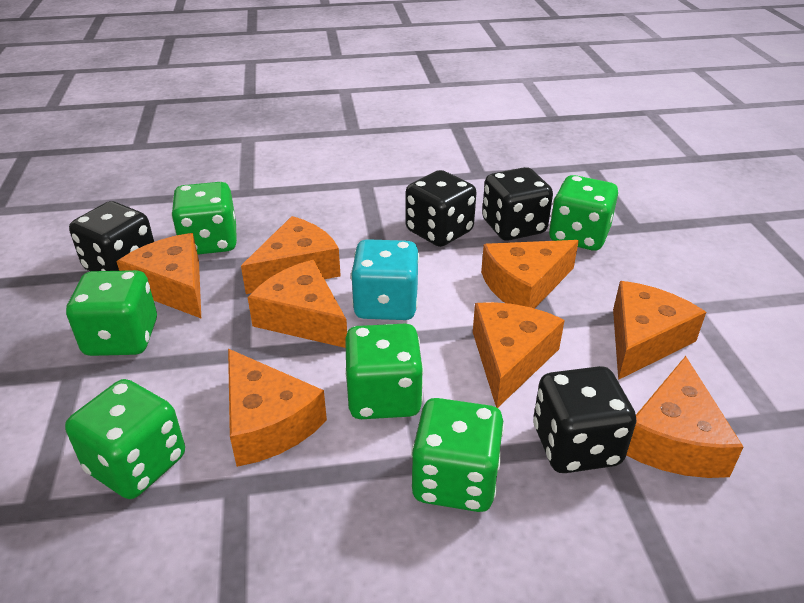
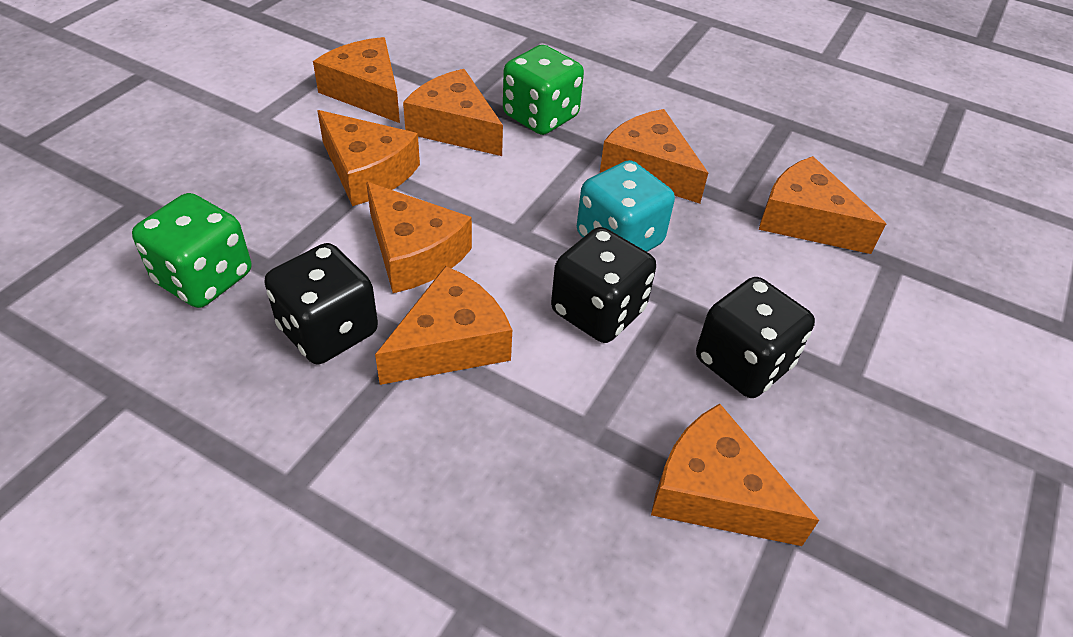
black dice: 4 -> 3
green dice: 6 -> 2

